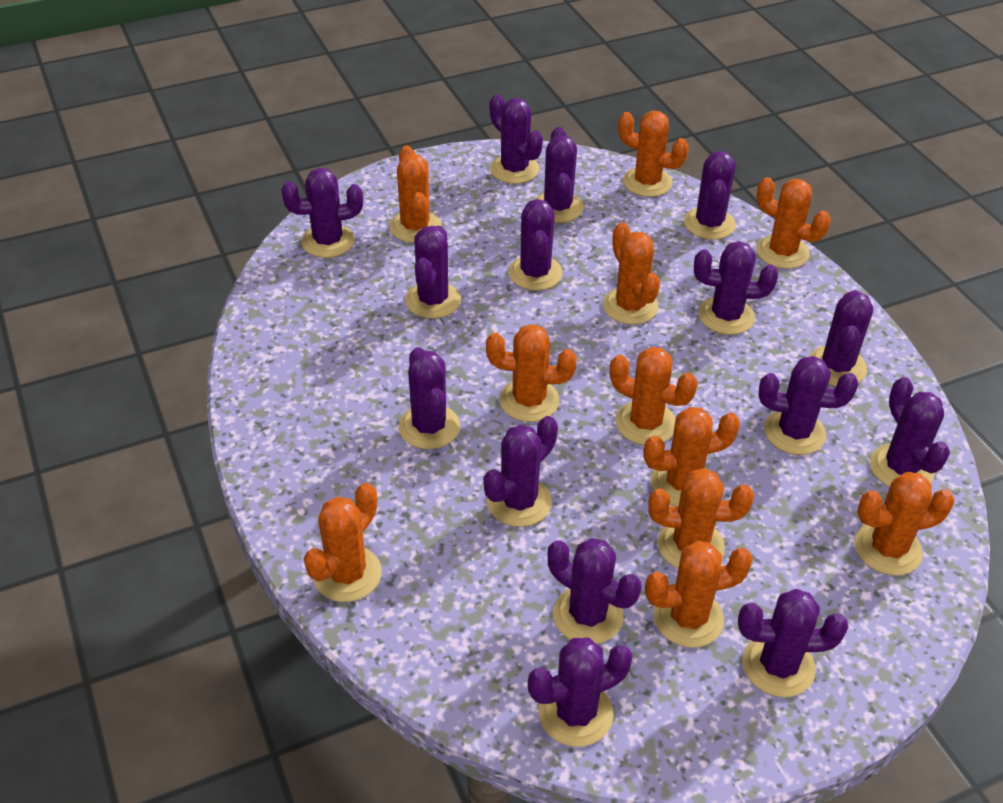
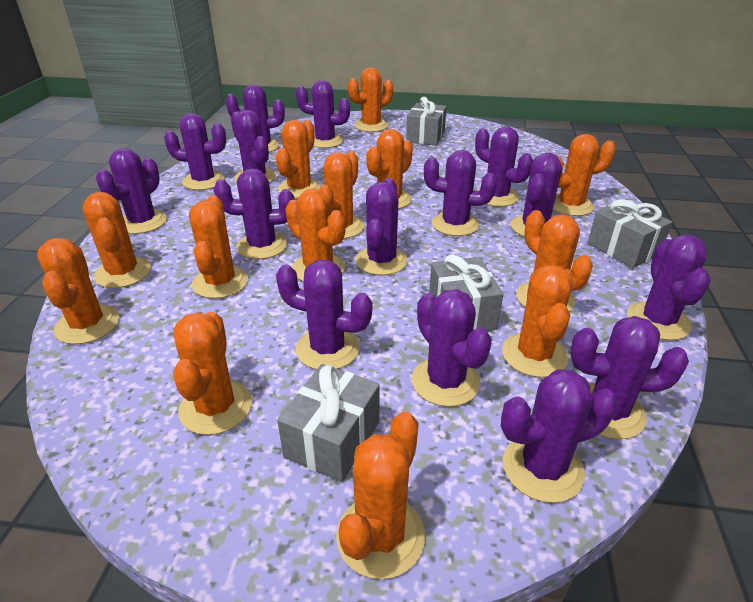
grey gift: 0 -> 4
orange cactus: 11 -> 13

